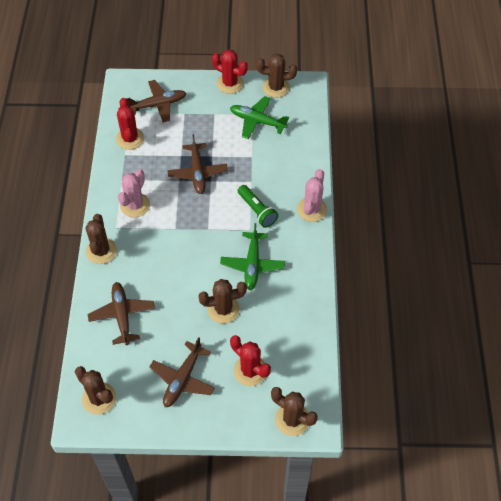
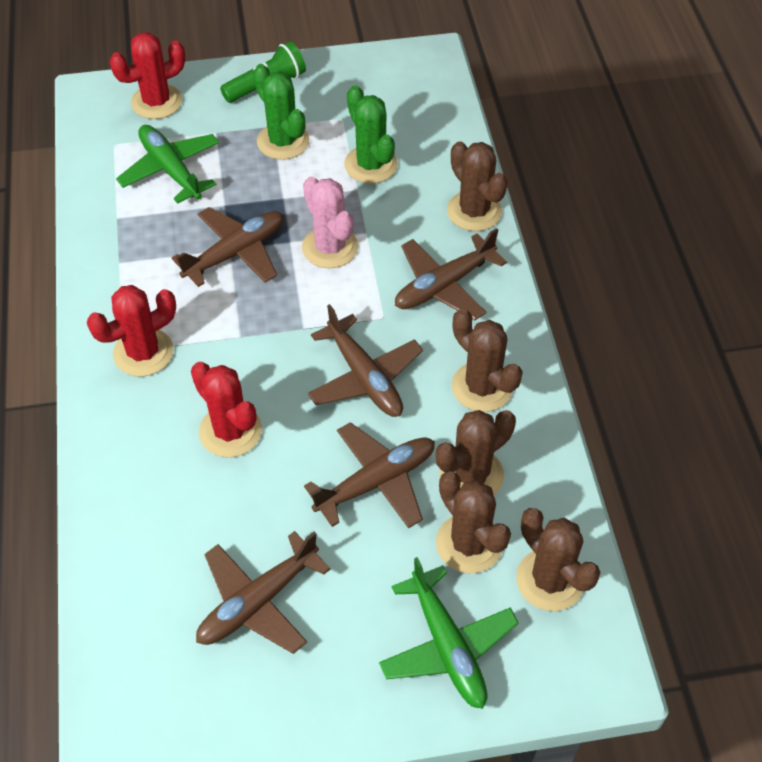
brown plane: 4 -> 5
green cactus: 0 -> 2
pink cactus: 2 -> 1

